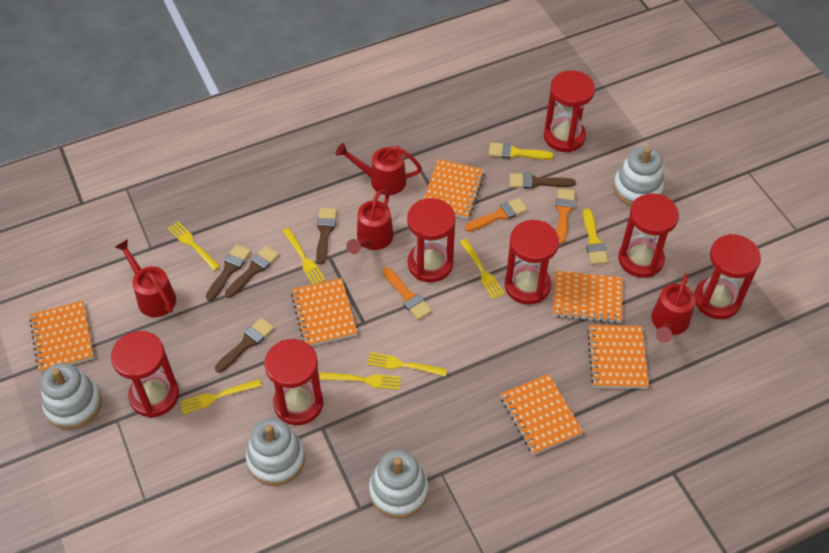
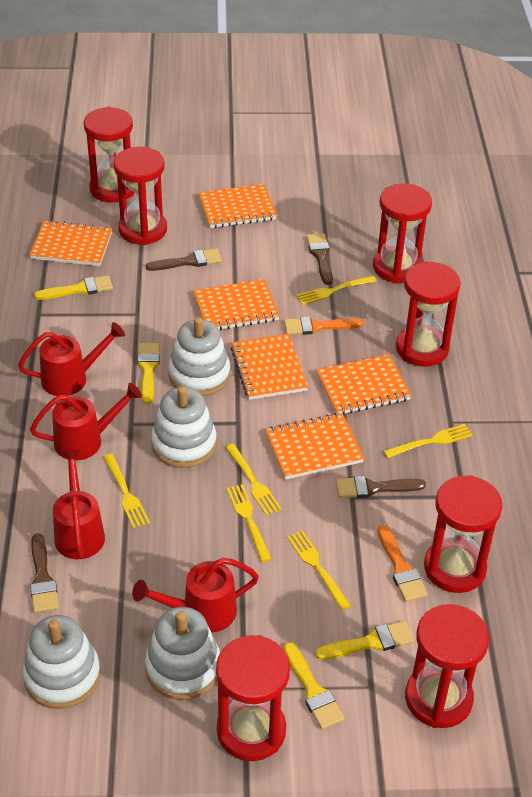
brown brush: 5 -> 4
orange brush: 3 -> 2
yellow brush: 2 -> 4

